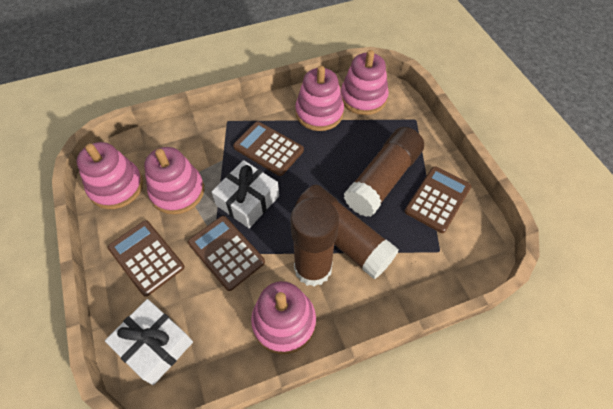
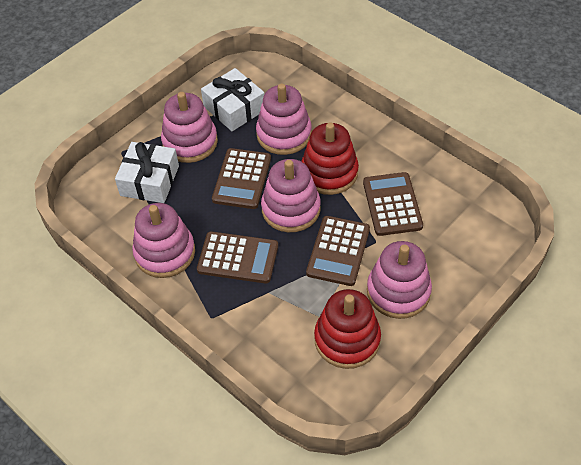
brown glue stick: 3 -> 0
red stacking toy: 0 -> 2

